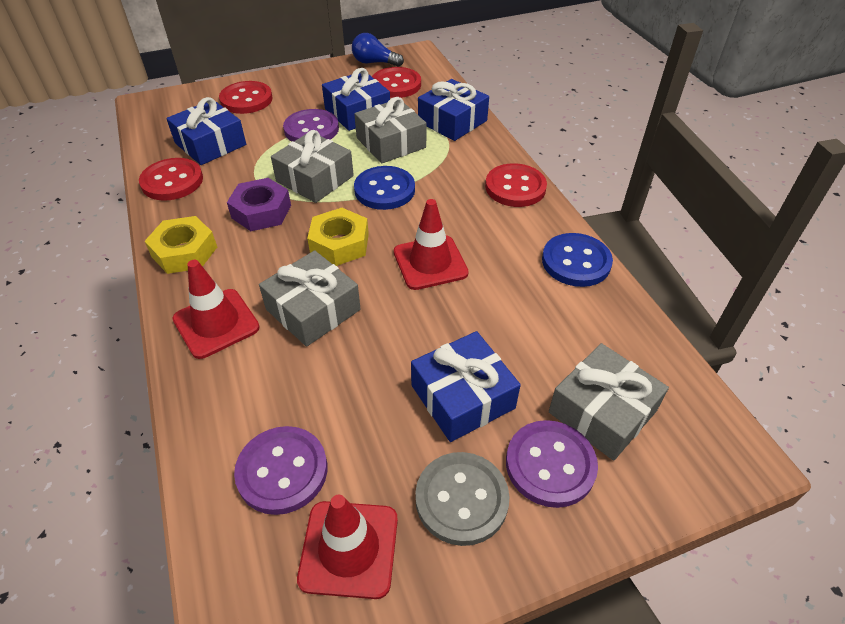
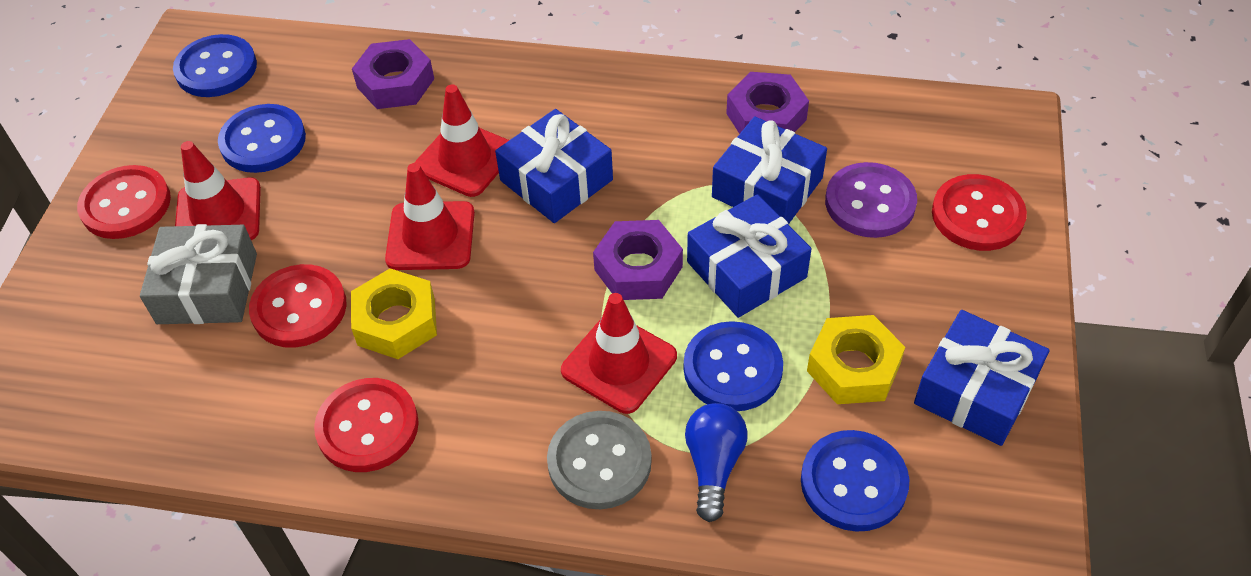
blue button: 2 -> 4
grey gift: 4 -> 1
purple button: 3 -> 1
purple nut: 1 -> 3
red traffic cone: 3 -> 4

